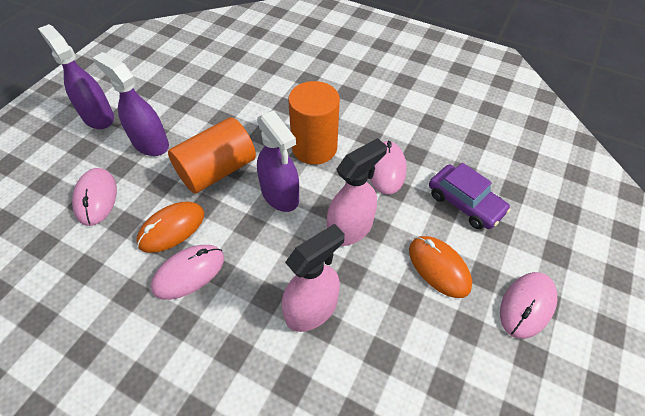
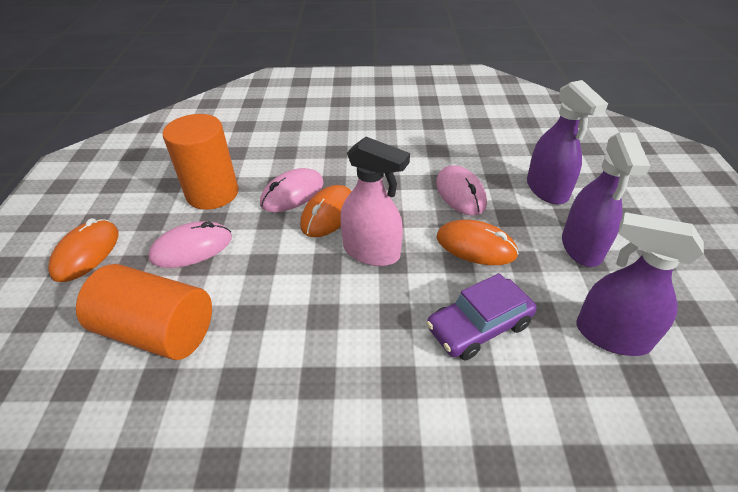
orange mouse: 2 -> 3
pink mouse: 4 -> 3
pink spray bottle: 2 -> 1

